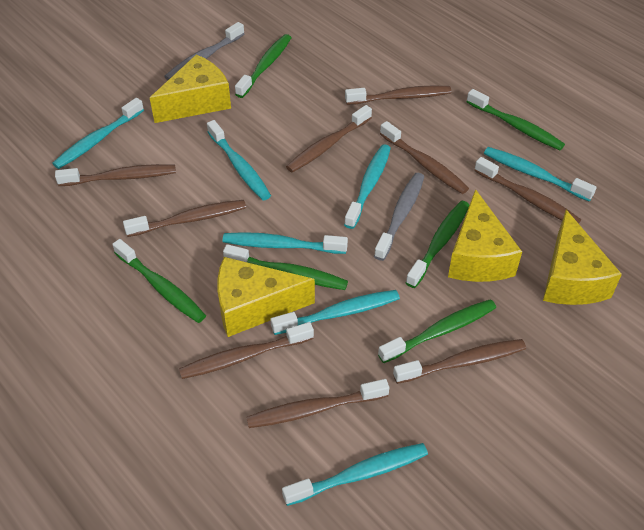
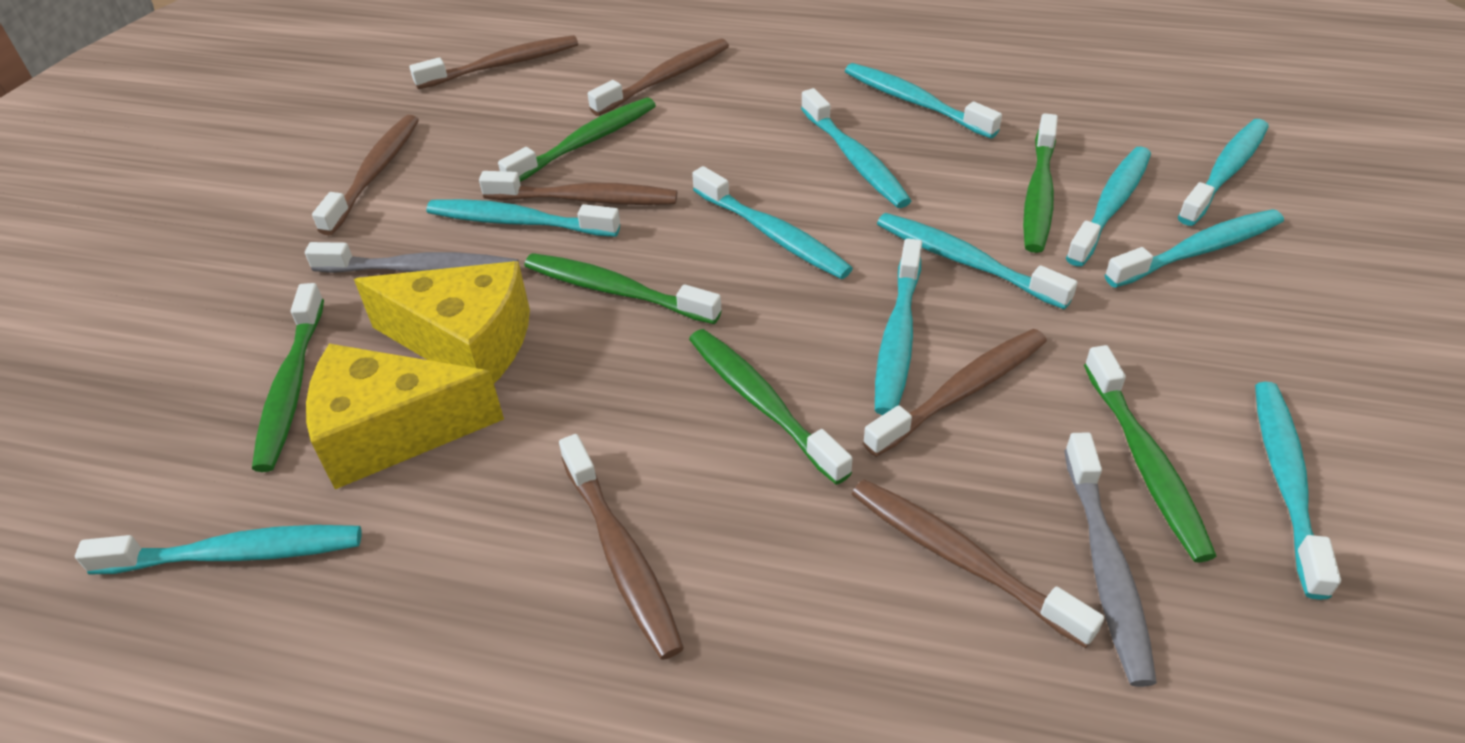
brown toothbrush: 9 -> 7
turquoise toothbrush: 7 -> 11
yellow cheese: 4 -> 2

